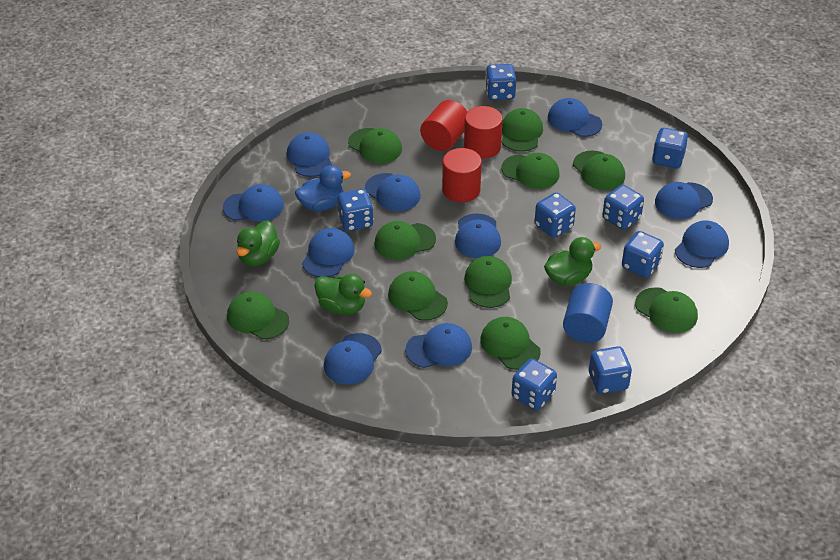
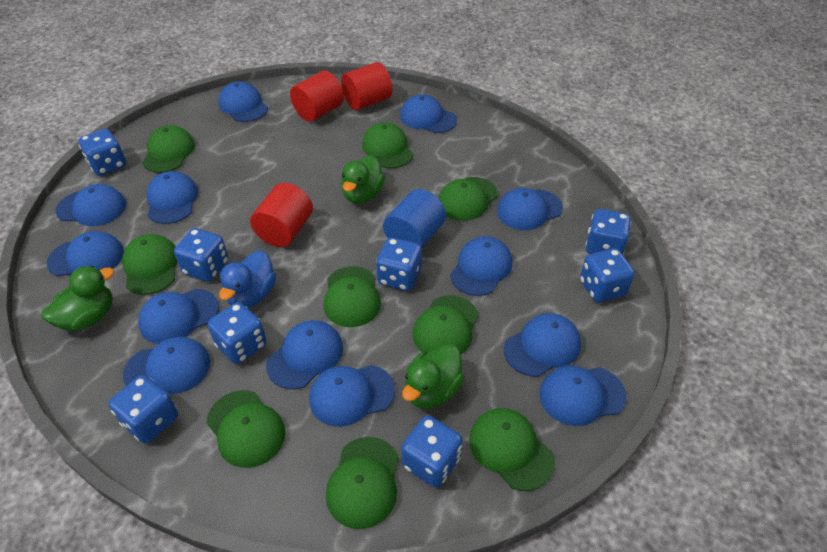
blue cap: 10 -> 13
green cap: 10 -> 9

